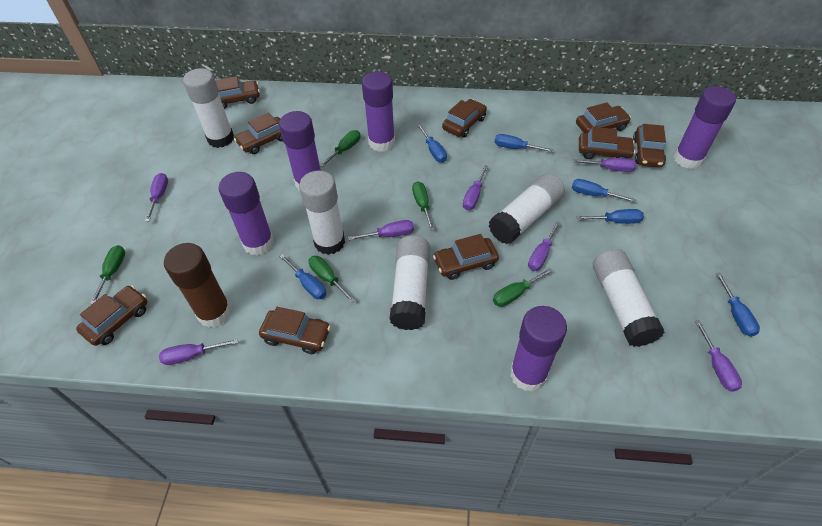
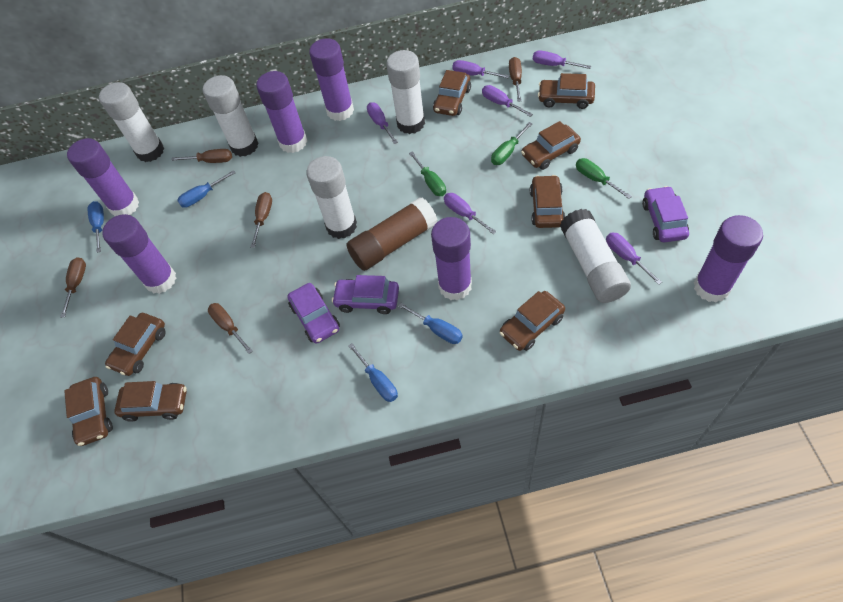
blue screwdriver: 6 -> 4
brown car: 9 -> 8
brown screwdriver: 0 -> 5
green screwdriver: 5 -> 3
purple car: 0 -> 3
purple glue stick: 5 -> 6
purple screwdriver: 7 -> 6

